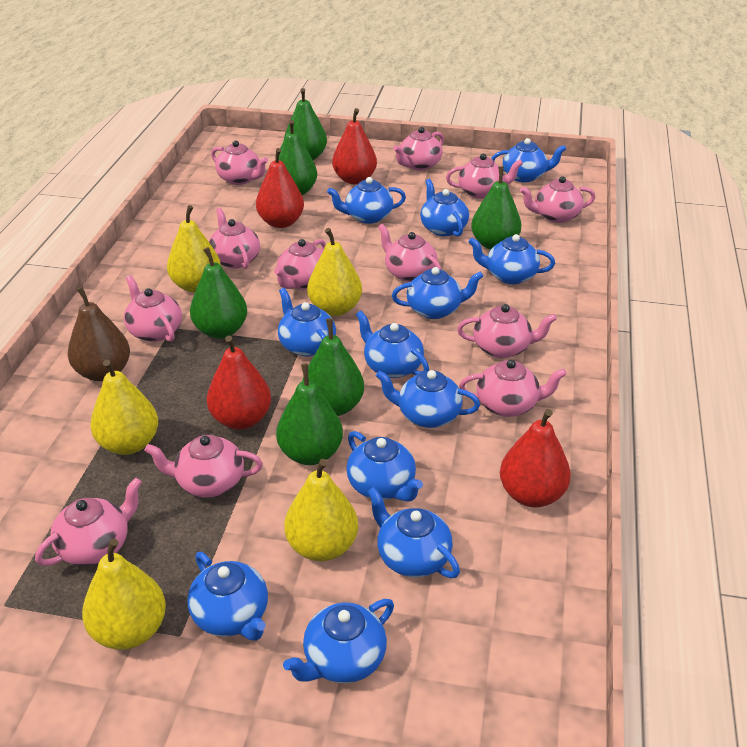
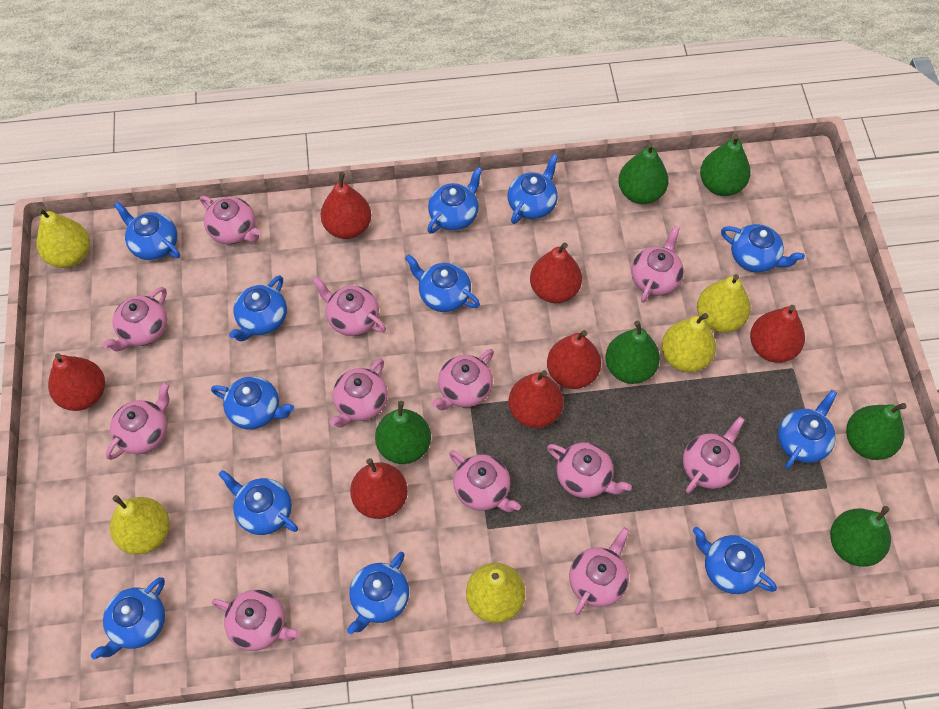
brown pear: 1 -> 0
red pear: 4 -> 7

